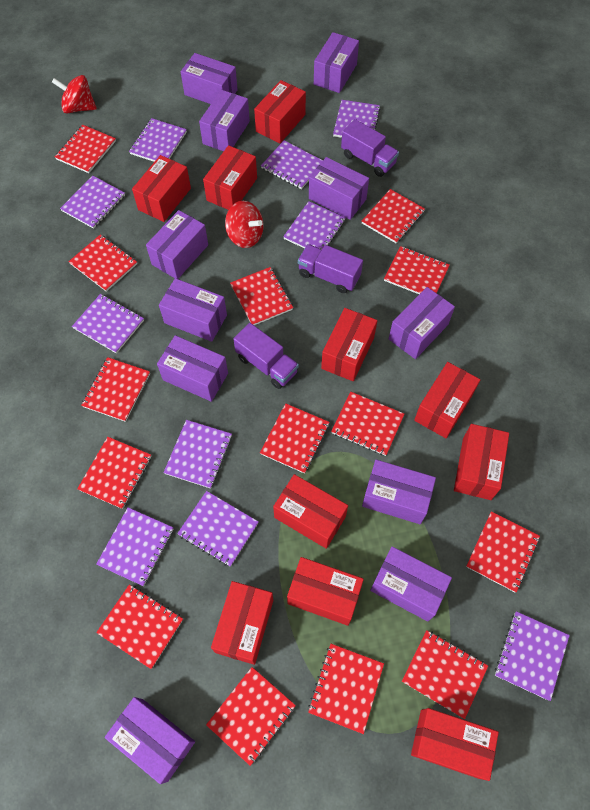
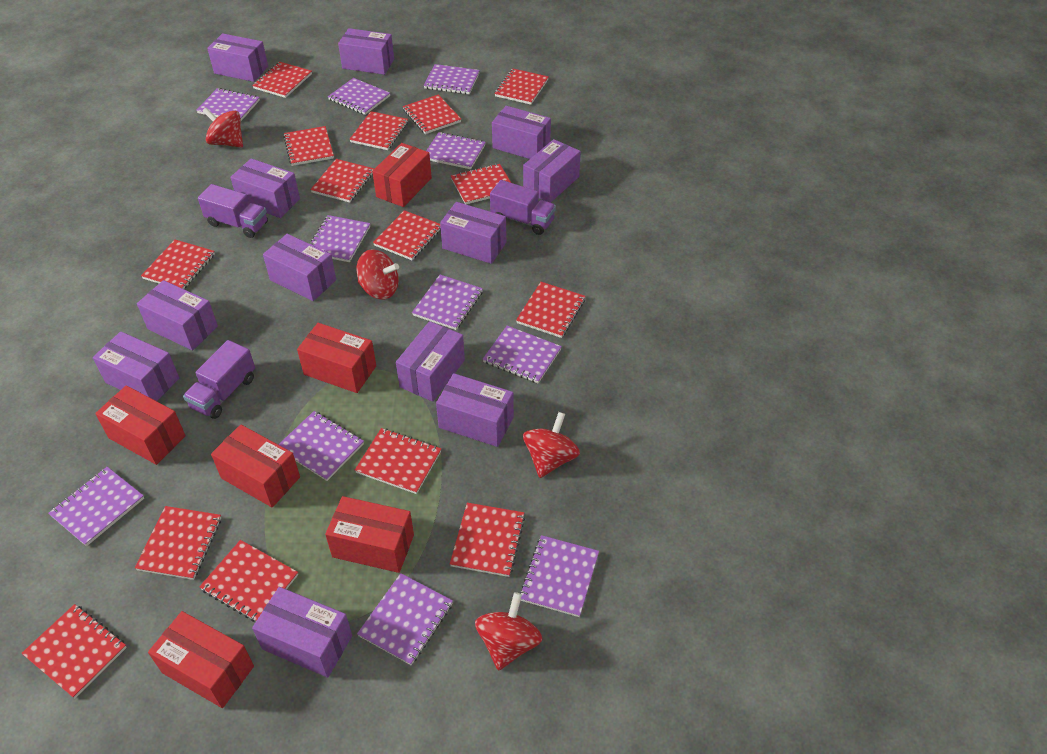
purple box: 11 -> 12
purple notebook: 10 -> 11
red box: 10 -> 6
red notebook: 14 -> 15
red spinning top: 2 -> 4

